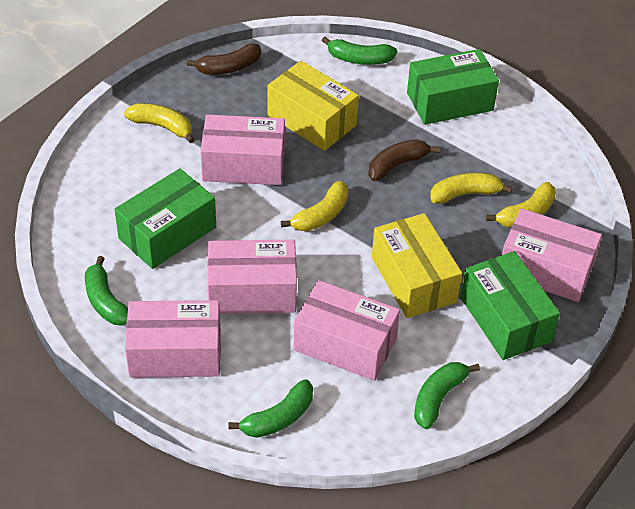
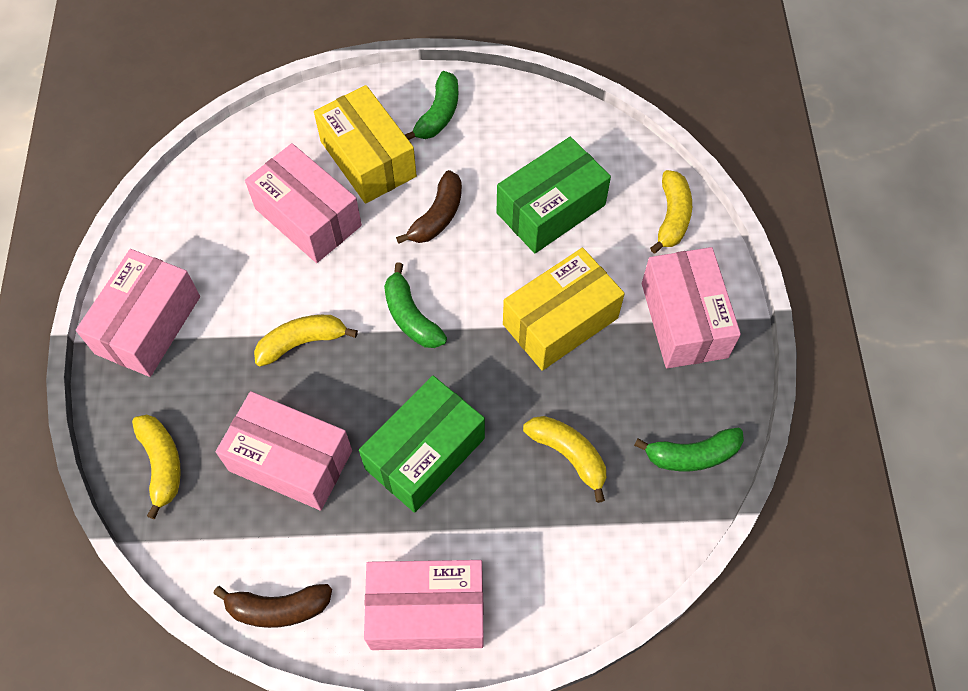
green banana: 4 -> 3
green box: 3 -> 2

